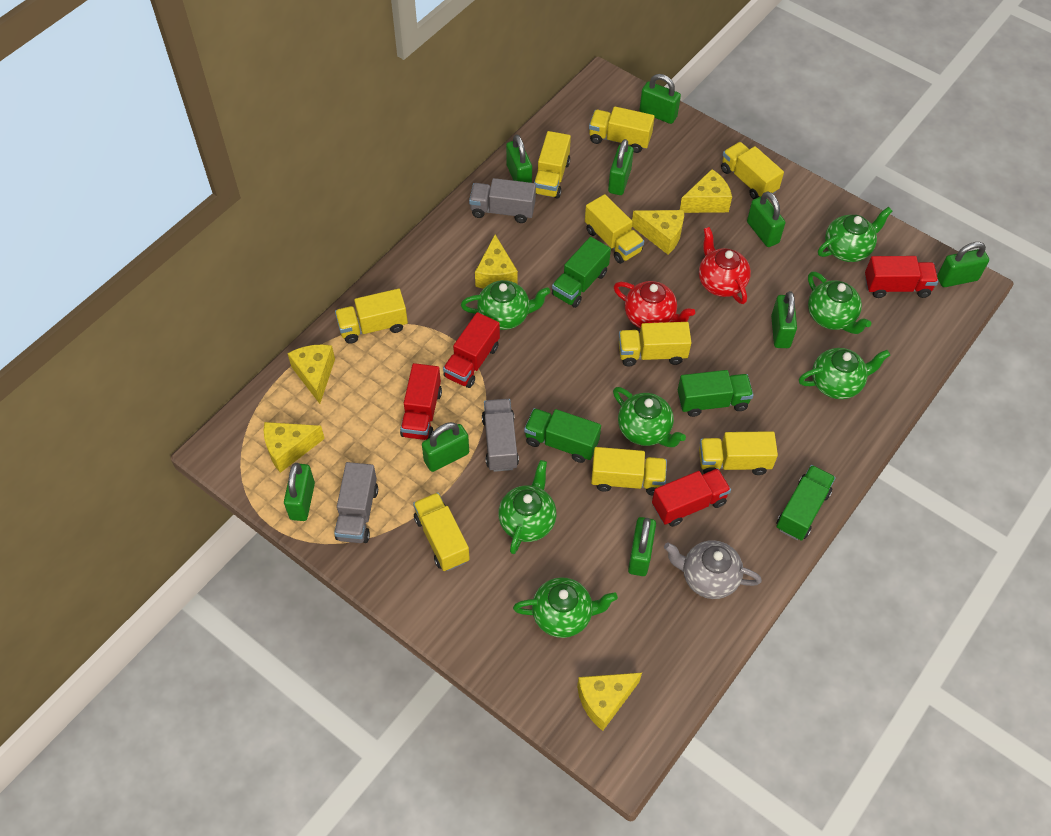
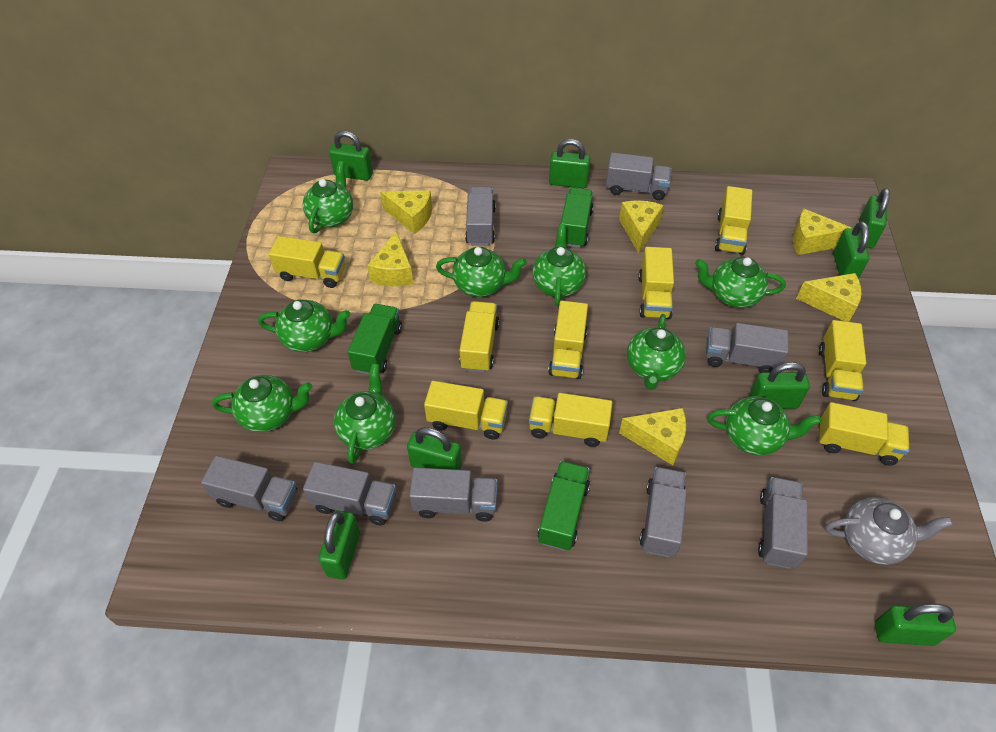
green padlock: 9 -> 8
green teapot: 7 -> 9
green truck: 4 -> 3
grey truck: 3 -> 8
red teapot: 2 -> 0
red truck: 4 -> 0

